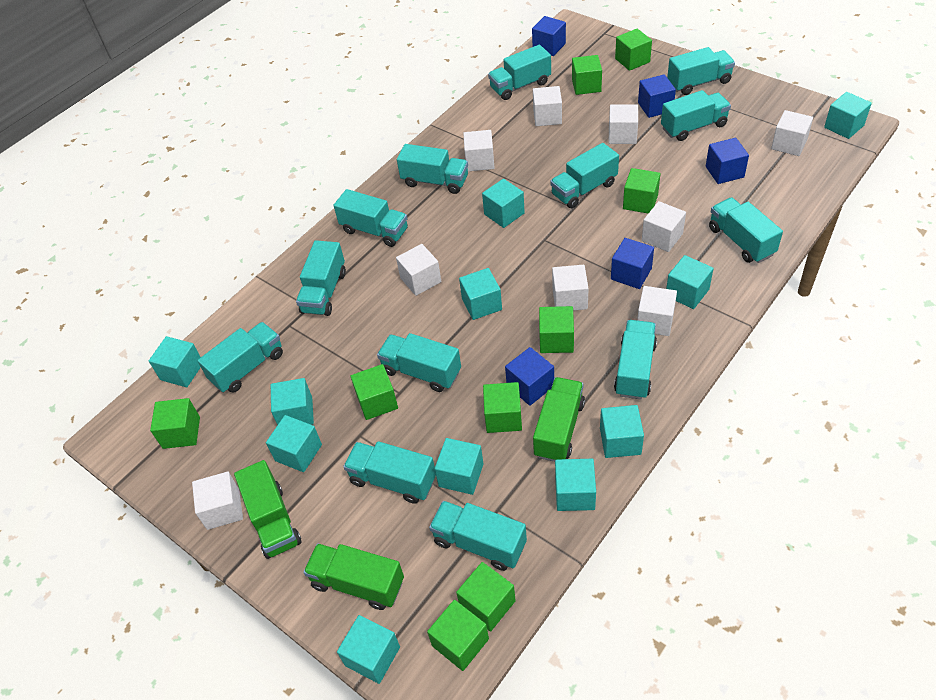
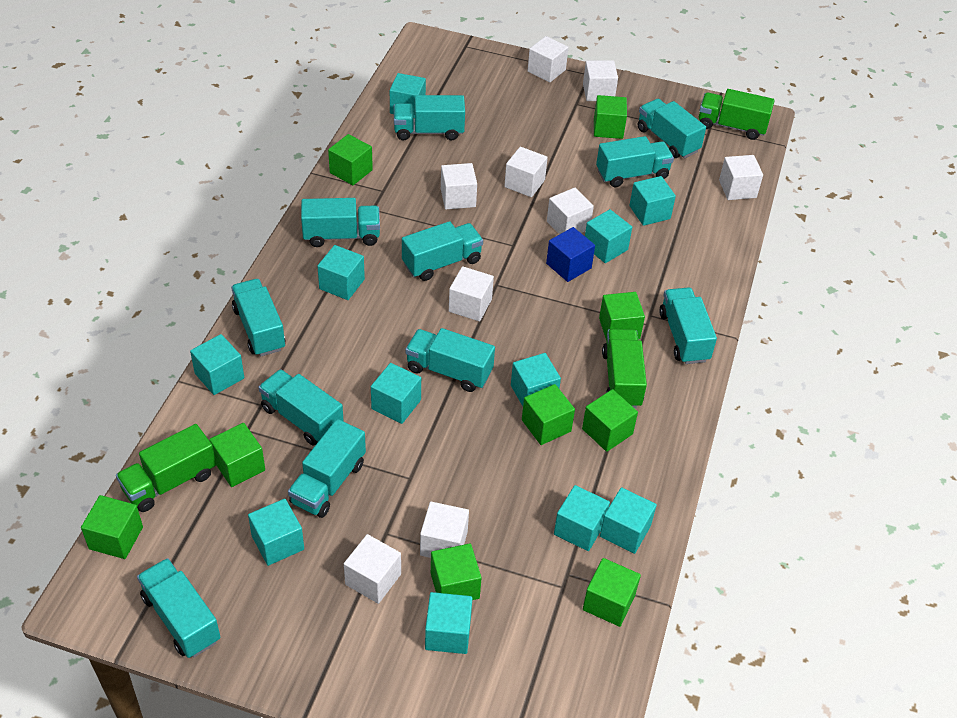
blue cube: 5 -> 1
turquoise truck: 13 -> 11

